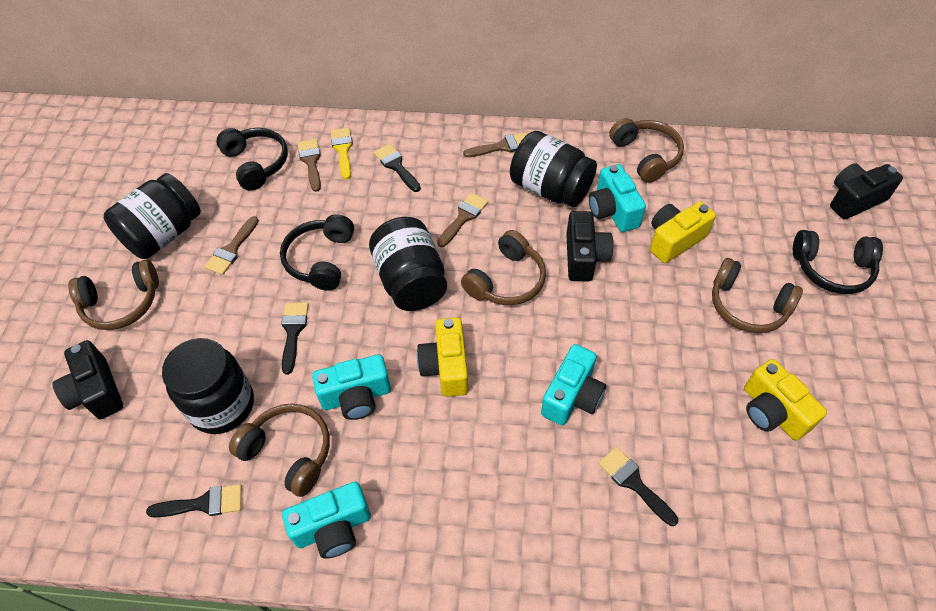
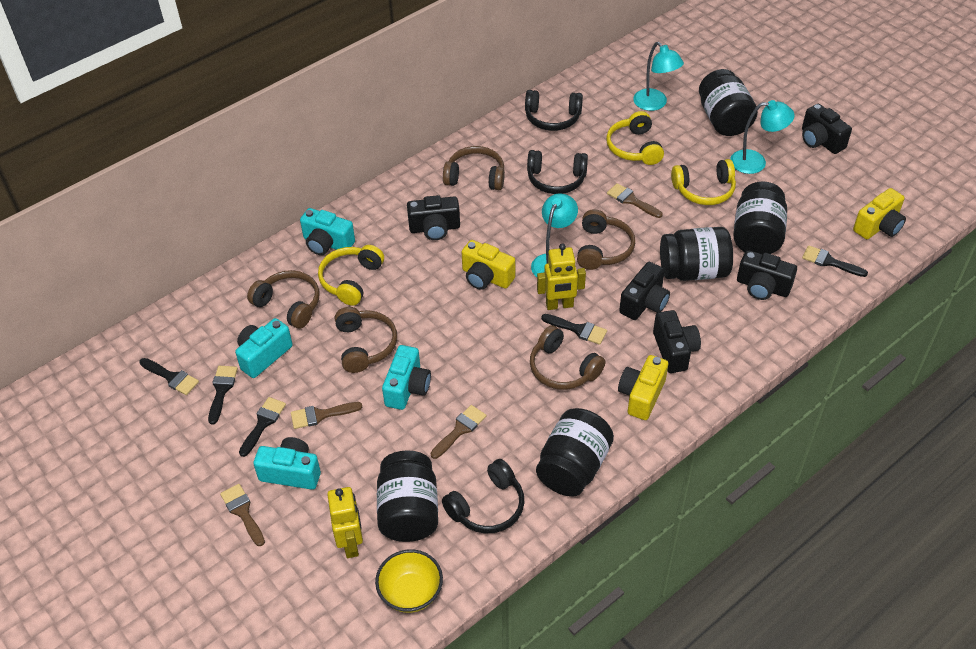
black brush: 4 -> 5
black camera: 3 -> 5
black jar: 4 -> 5
turquoise lamp: 0 -> 3
yellow bowl: 0 -> 1
yellow brush: 1 -> 0
yellow headphones: 0 -> 3
yellow robot: 0 -> 2

